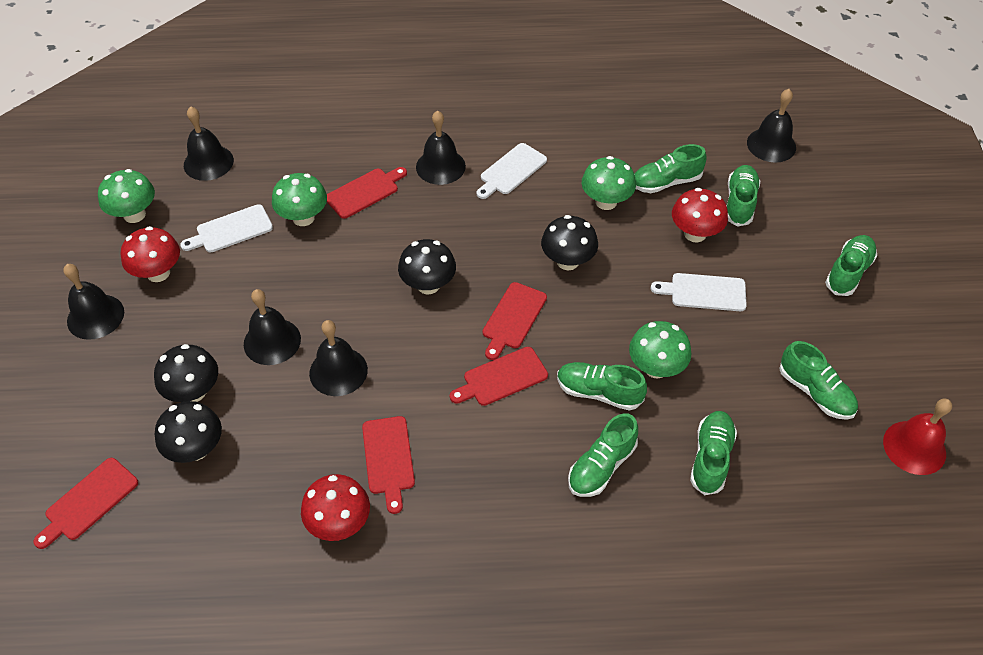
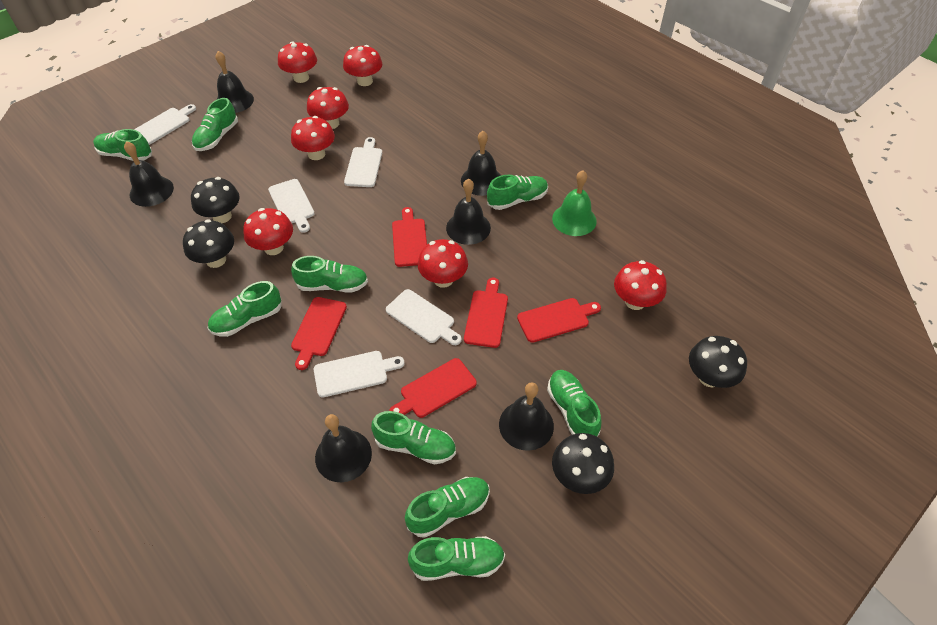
green bell: 0 -> 1
green mushroom: 4 -> 0
green shoe: 7 -> 9
red bell: 1 -> 0
red mushroom: 3 -> 7
white cutting board: 3 -> 5

